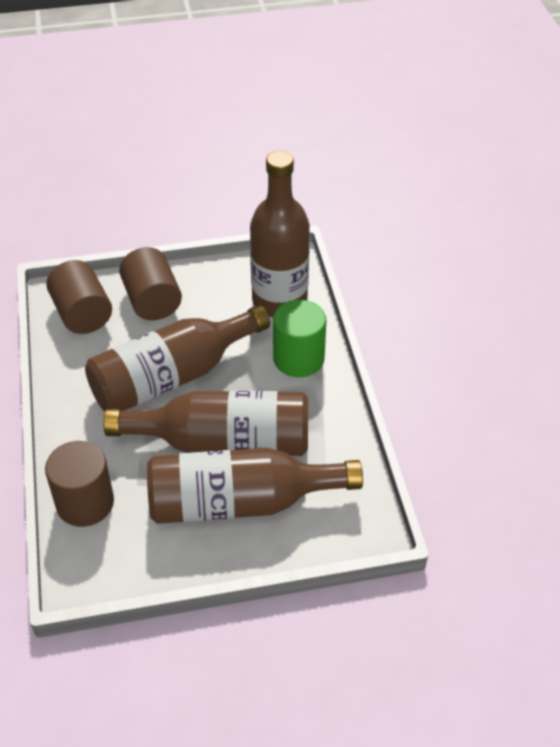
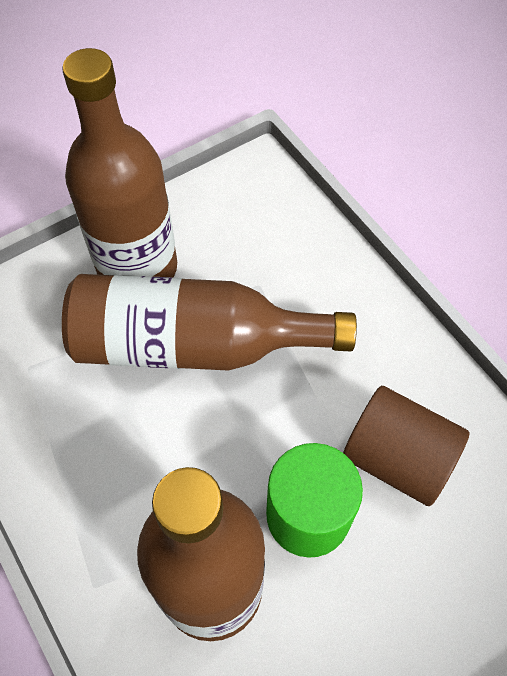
brown bottle: 4 -> 3
brown cylinder: 3 -> 1

